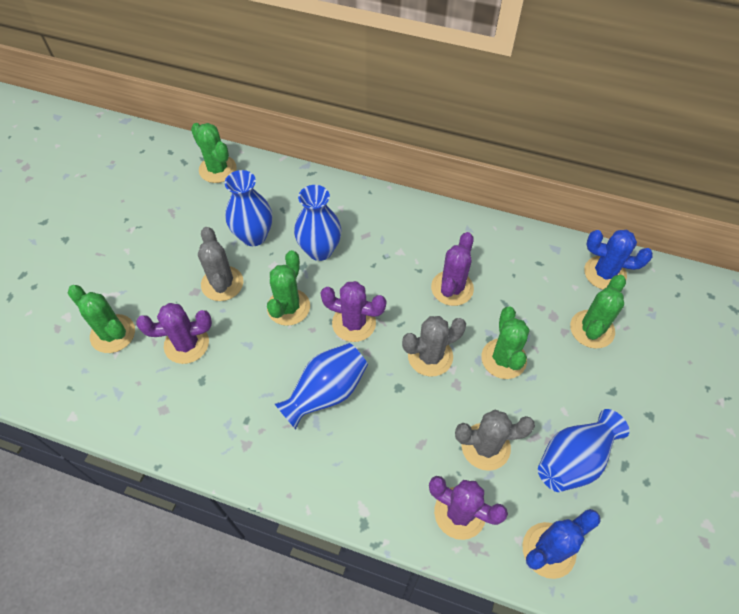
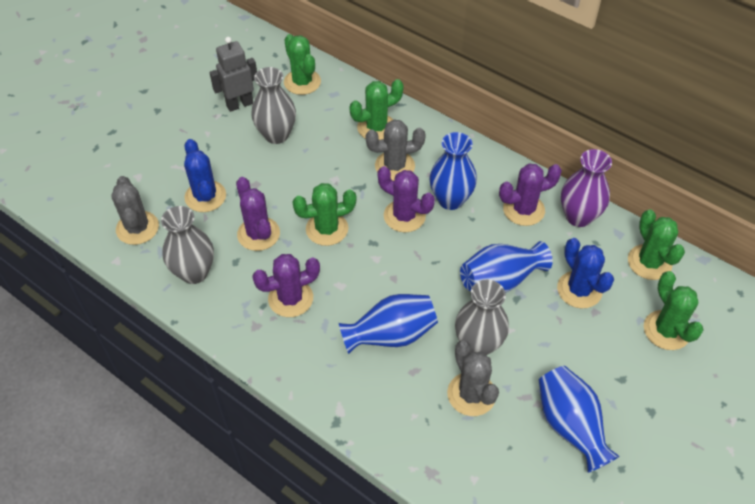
grey robot: 0 -> 1
grey vase: 0 -> 3
purple vase: 0 -> 1

